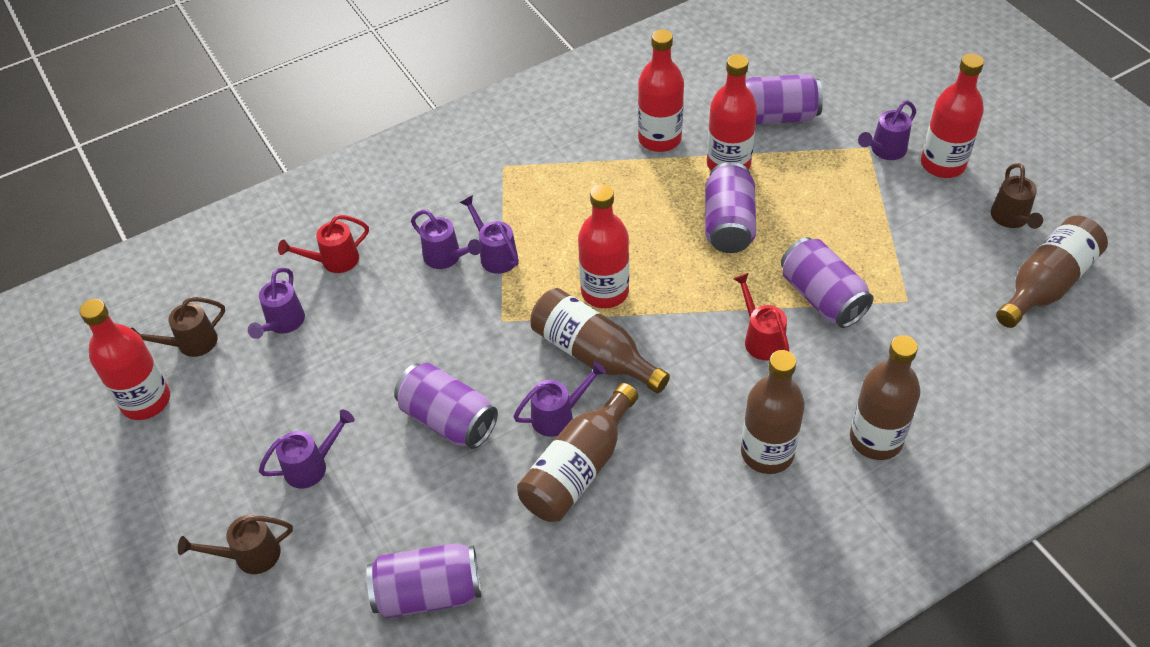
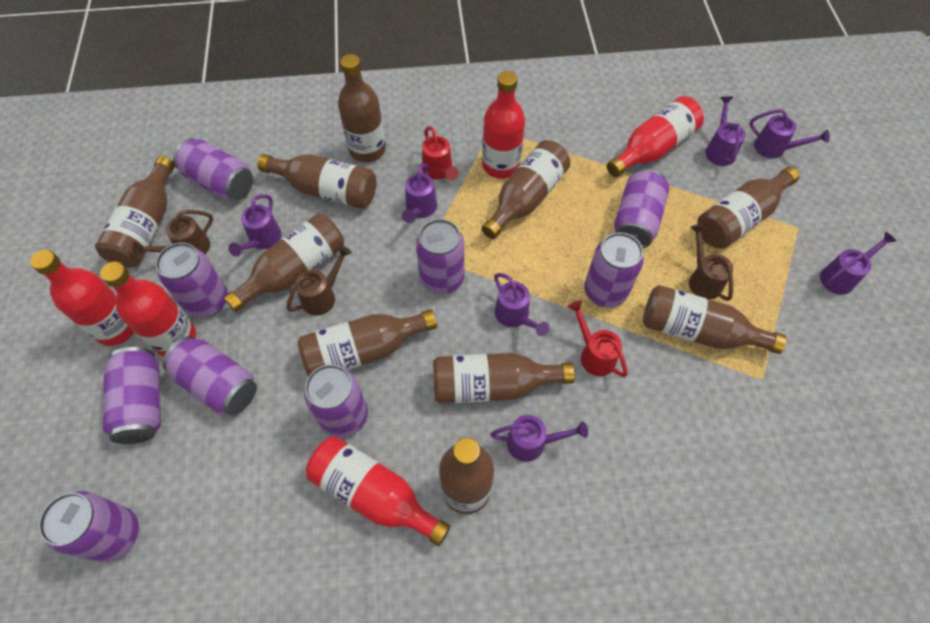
brown bottle: 5 -> 10
purple can: 5 -> 9
purple watering can: 6 -> 7

